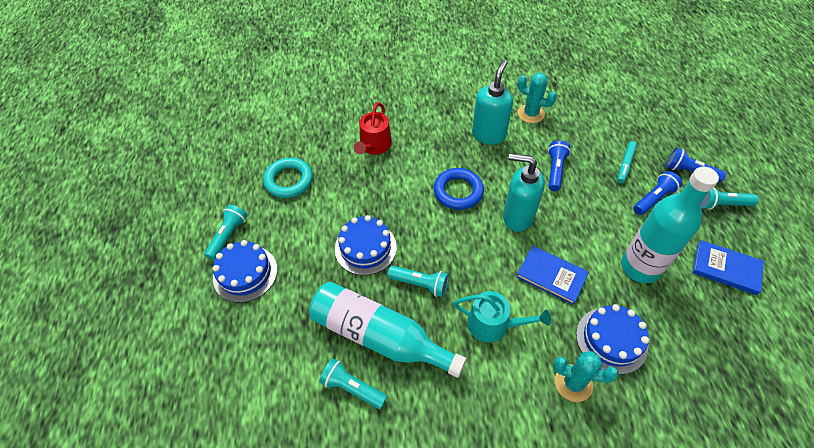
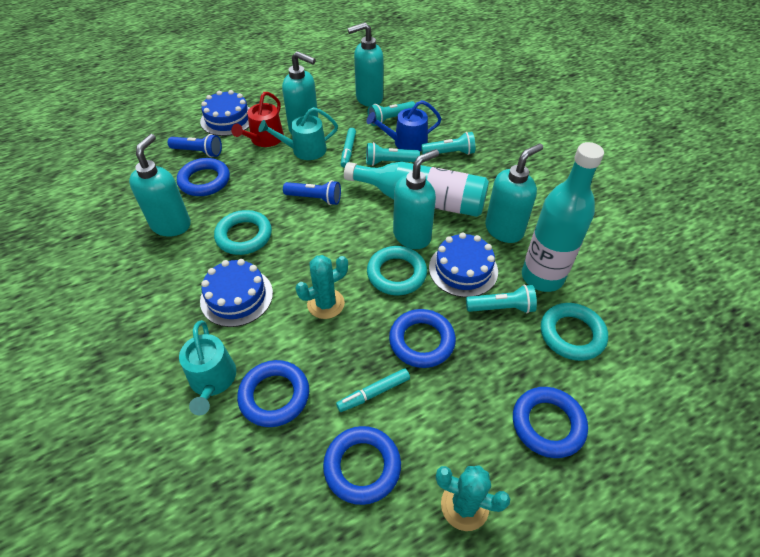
blue book: 2 -> 0
blue flashlight: 3 -> 2
blue ring: 1 -> 5
blue watering can: 0 -> 1
turquoise marker: 1 -> 2
turquoise ring: 1 -> 3
turquoise soap dispenser: 2 -> 5
turquoise watering can: 1 -> 2

